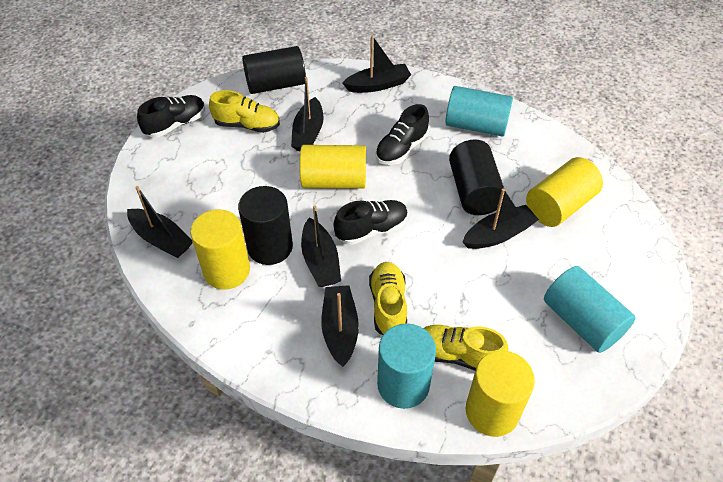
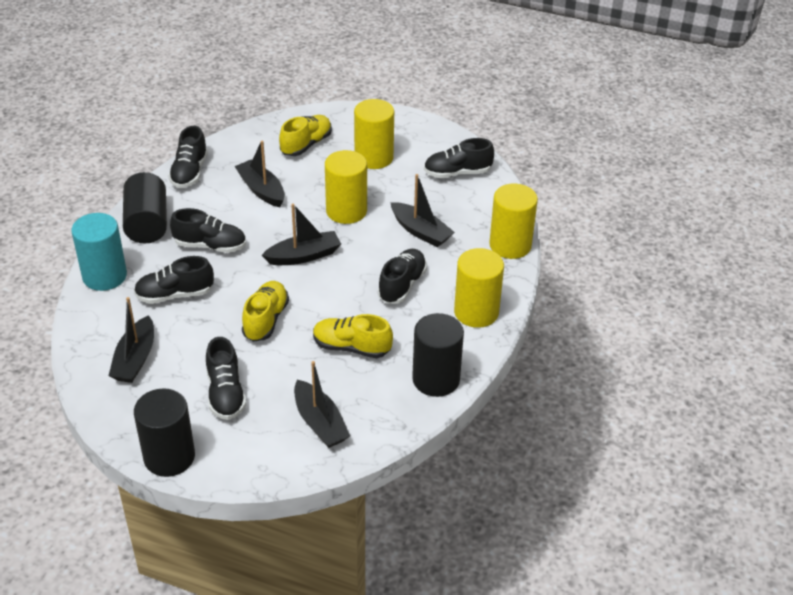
black boat: 6 -> 5
black shoe: 3 -> 6
turquoise cylinder: 3 -> 1

